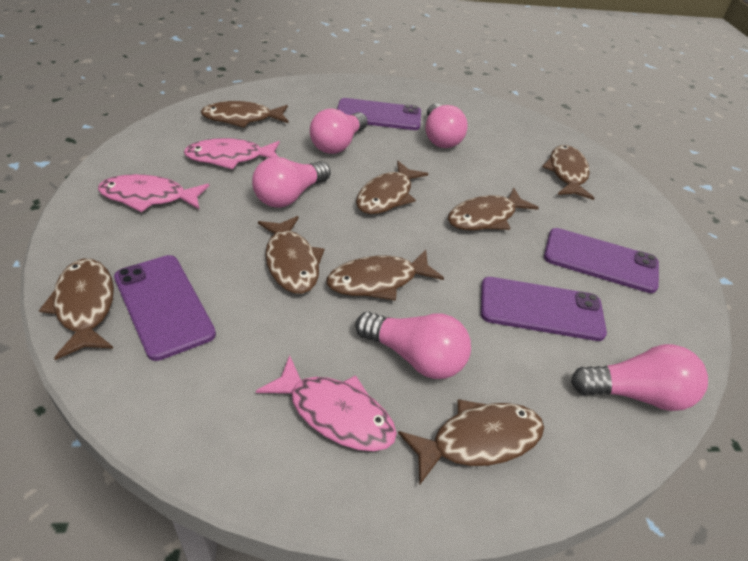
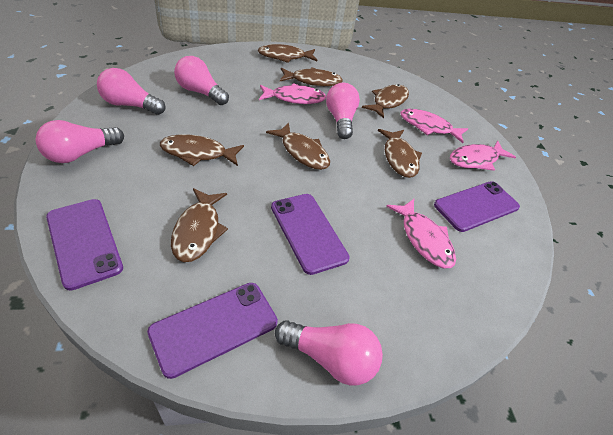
brown fish: 8 -> 7
pink fish: 3 -> 4

